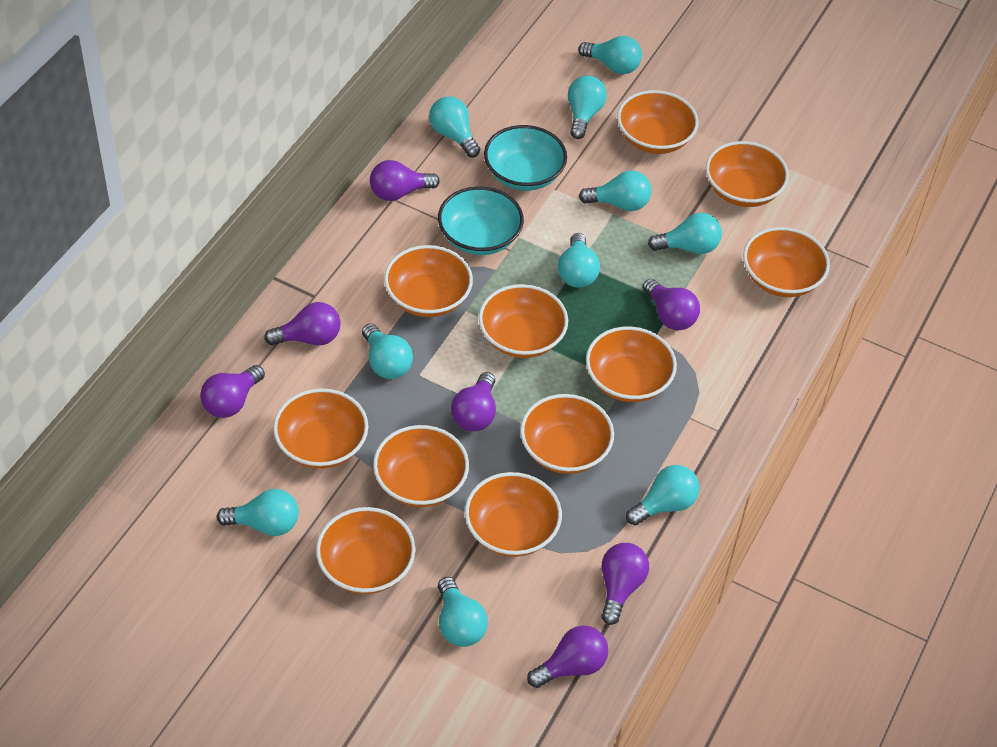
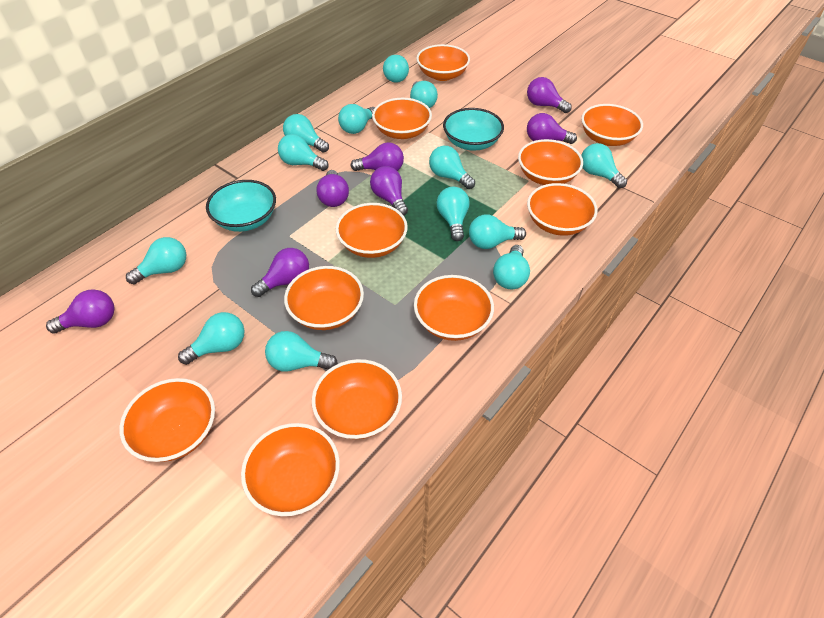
turquoise light bulb: 10 -> 13

